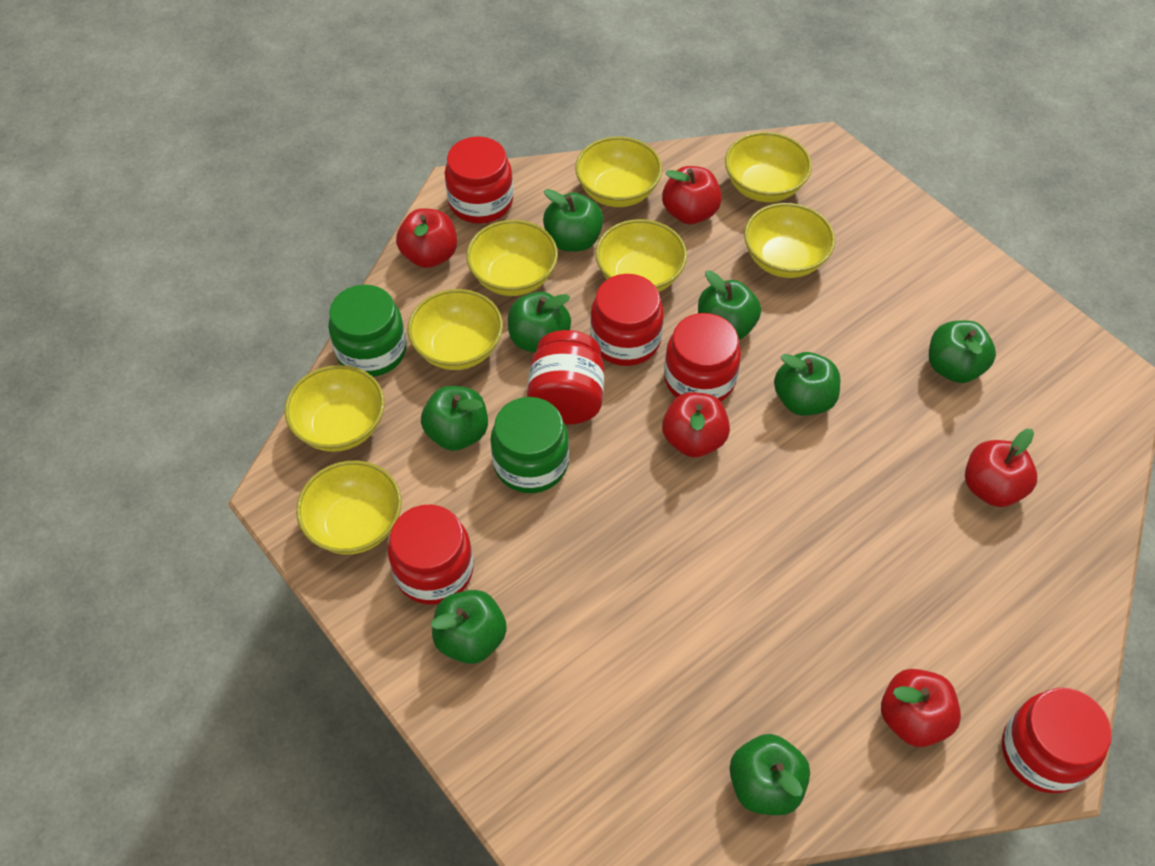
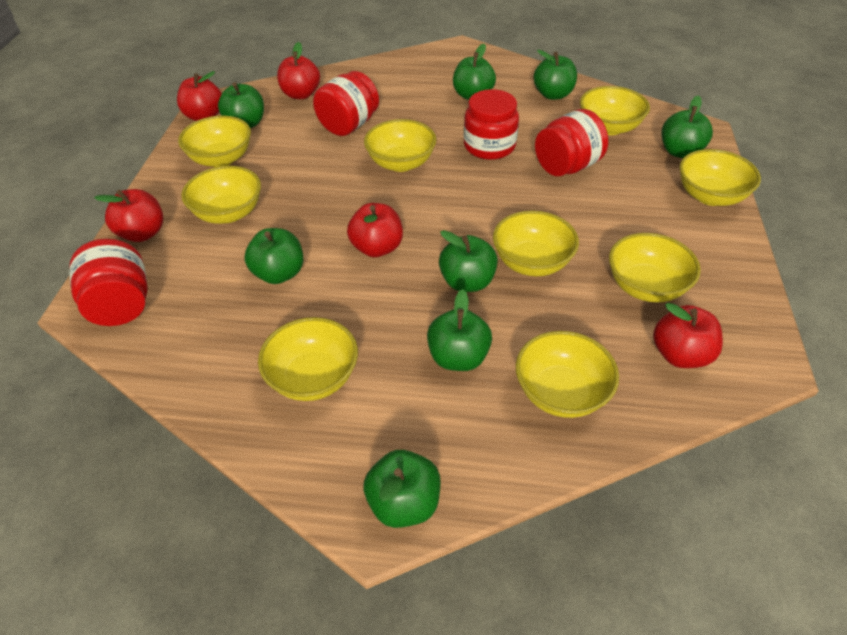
green jar: 2 -> 0
red jar: 6 -> 4
yellow bowl: 8 -> 9

